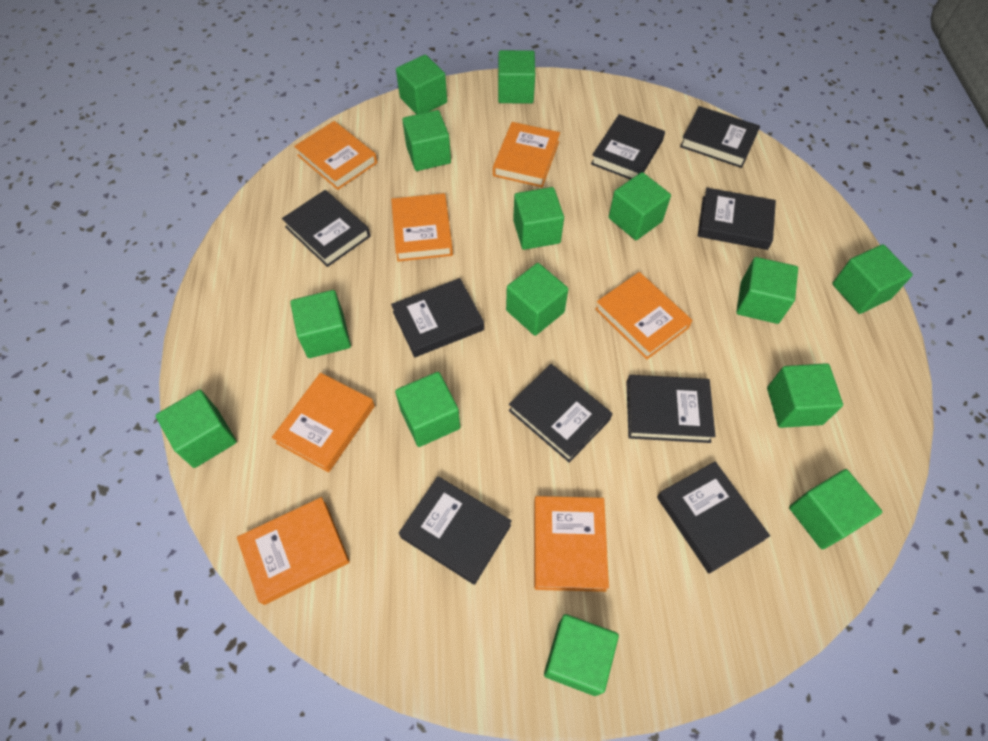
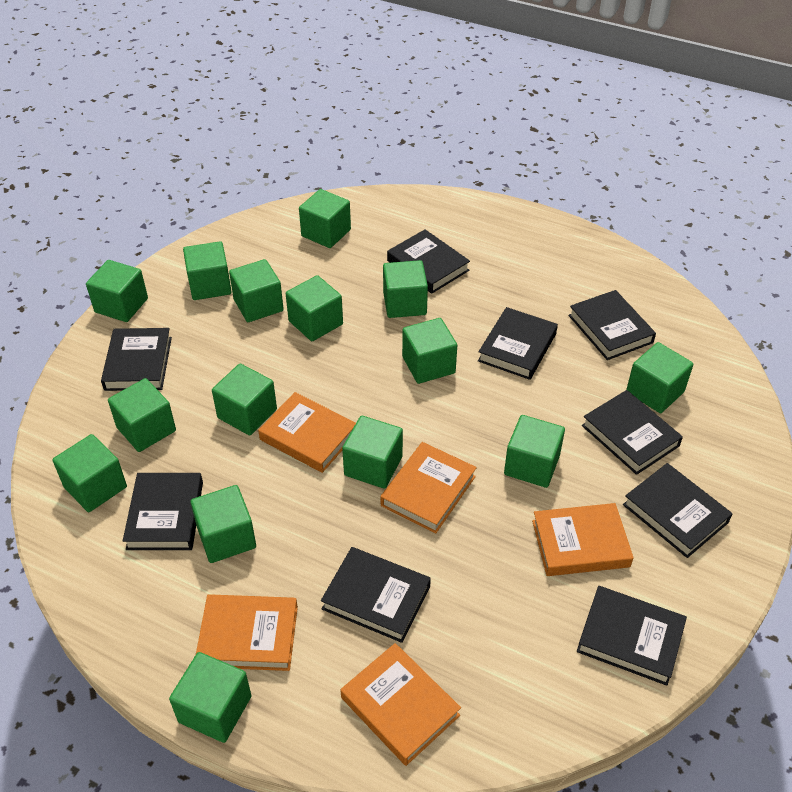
green cube: 14 -> 15
orange book: 7 -> 5

